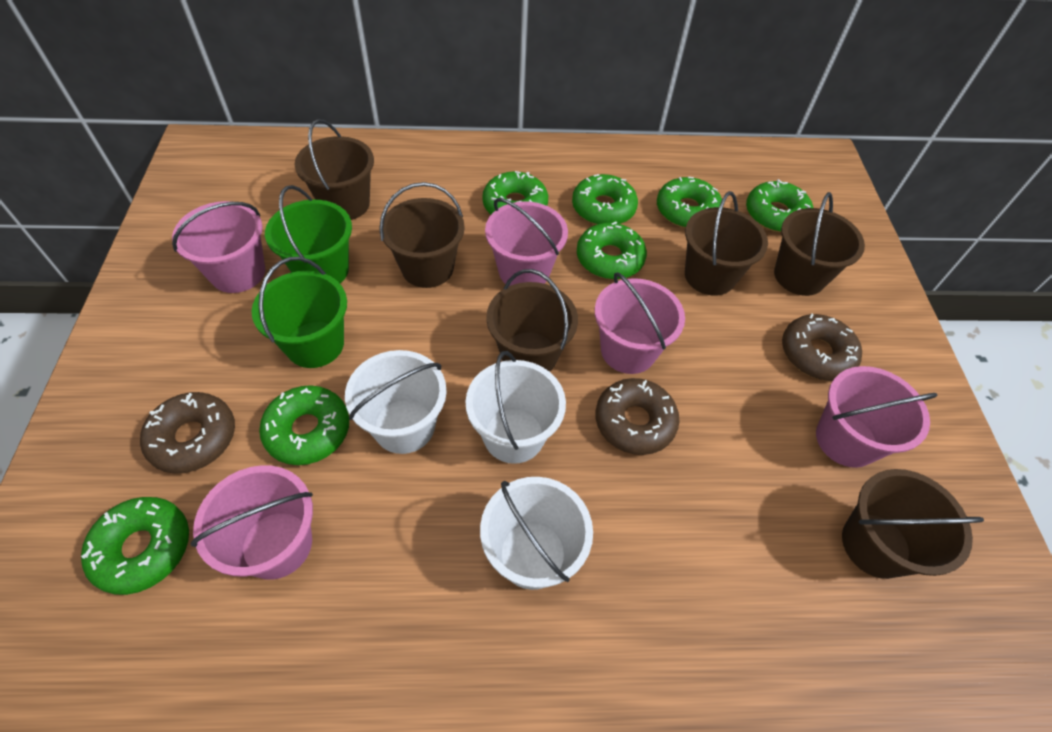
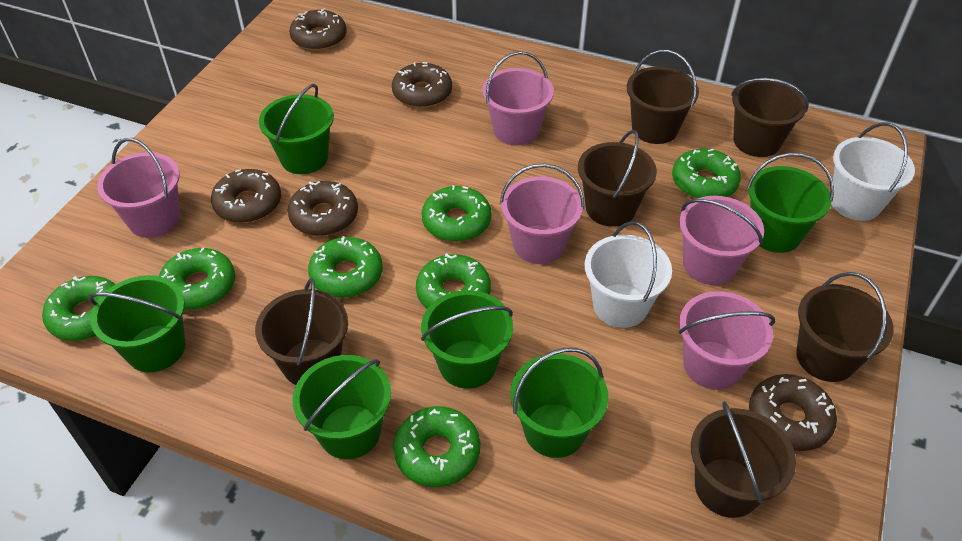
brown donut: 3 -> 5
green bucket: 2 -> 6
white bucket: 3 -> 2

